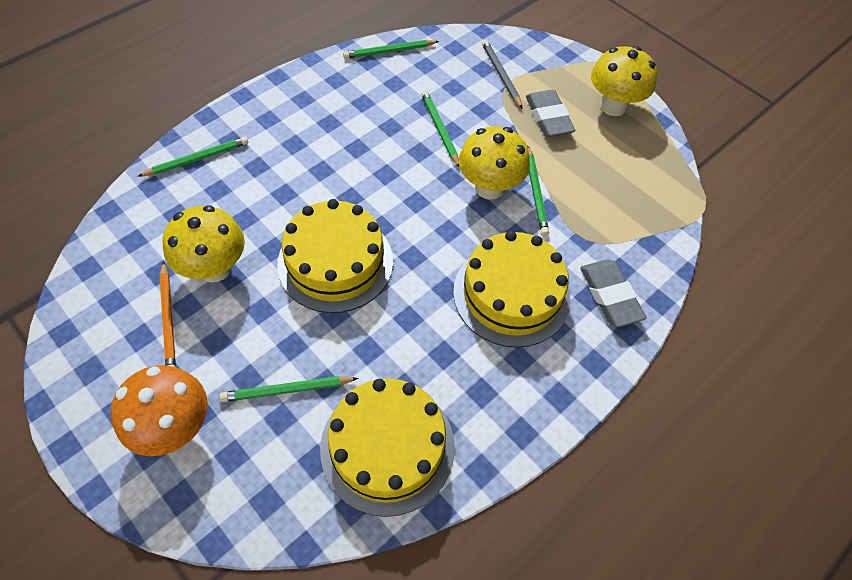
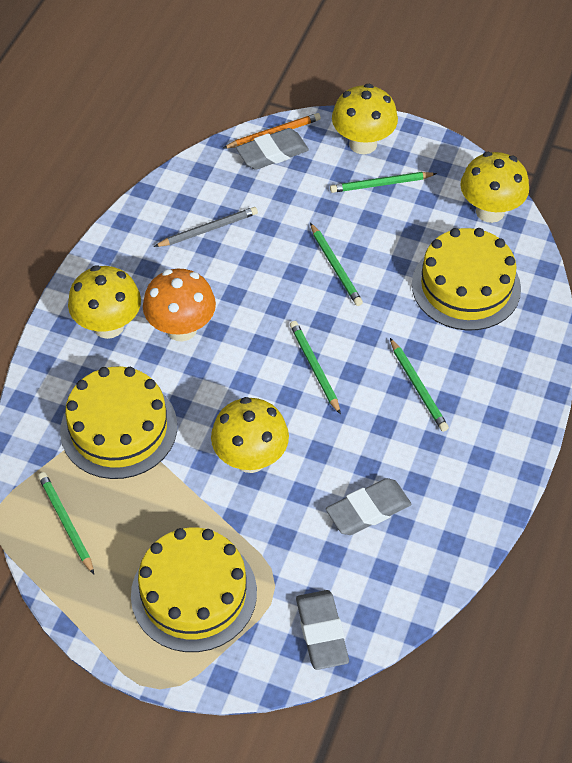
grey eraser: 2 -> 3
yellow mushroom: 3 -> 4

